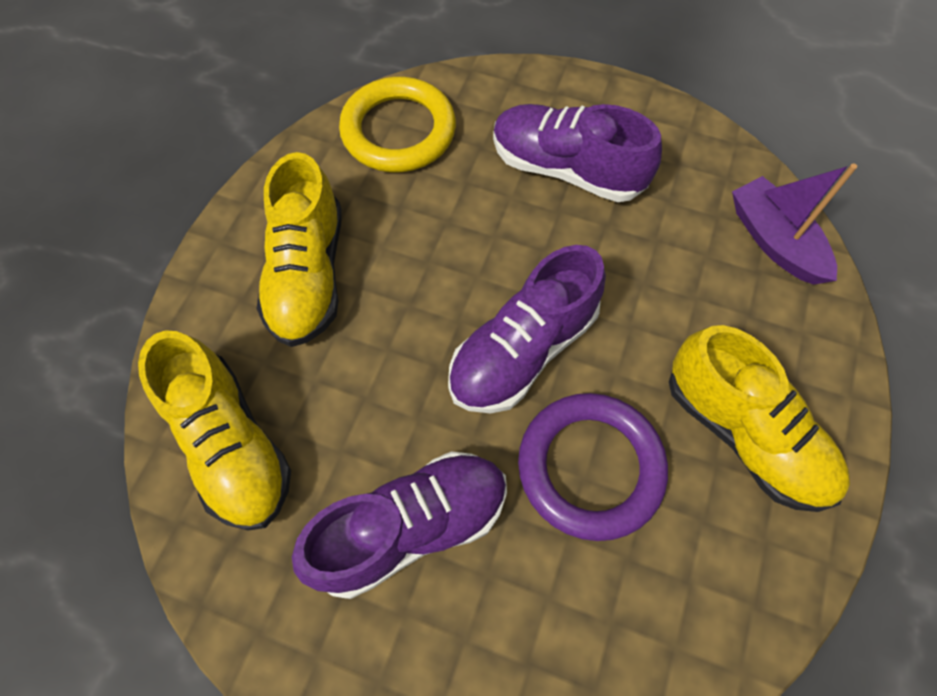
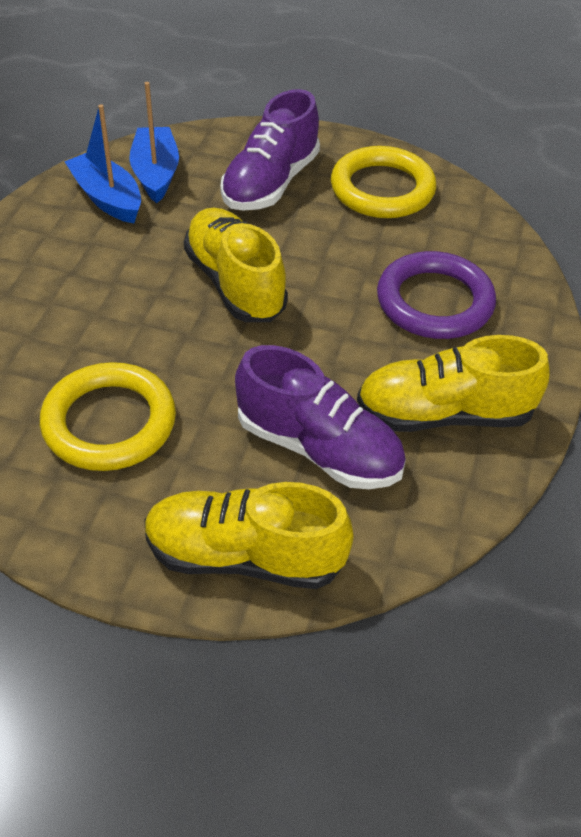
blue boat: 0 -> 2
purple boat: 1 -> 0
purple shoe: 3 -> 2
yellow ring: 1 -> 2

